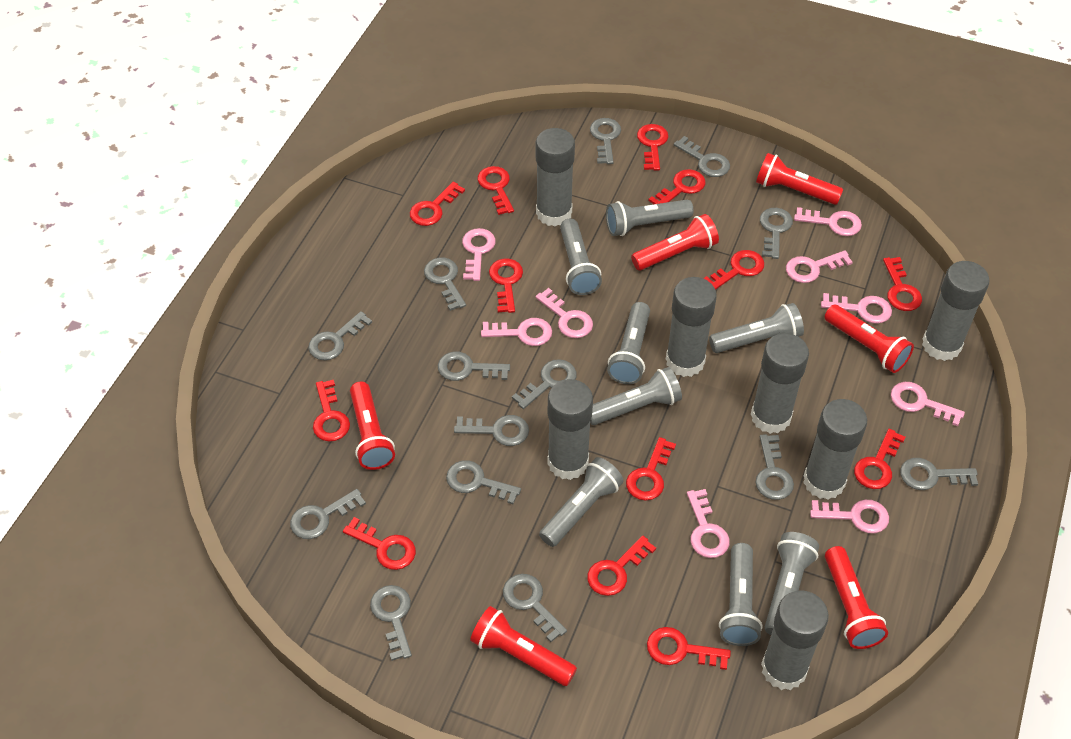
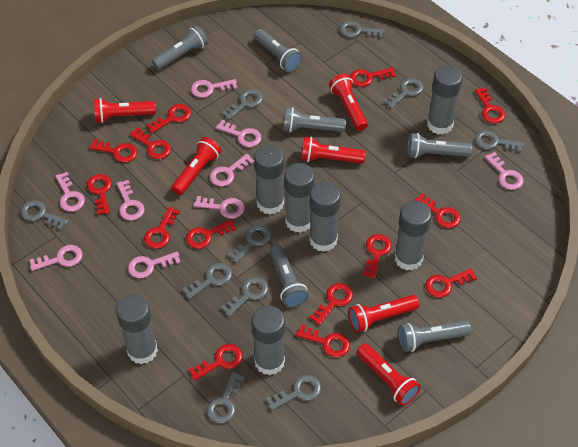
grey flashlight: 8 -> 6
grey key: 14 -> 10
red key: 13 -> 14

